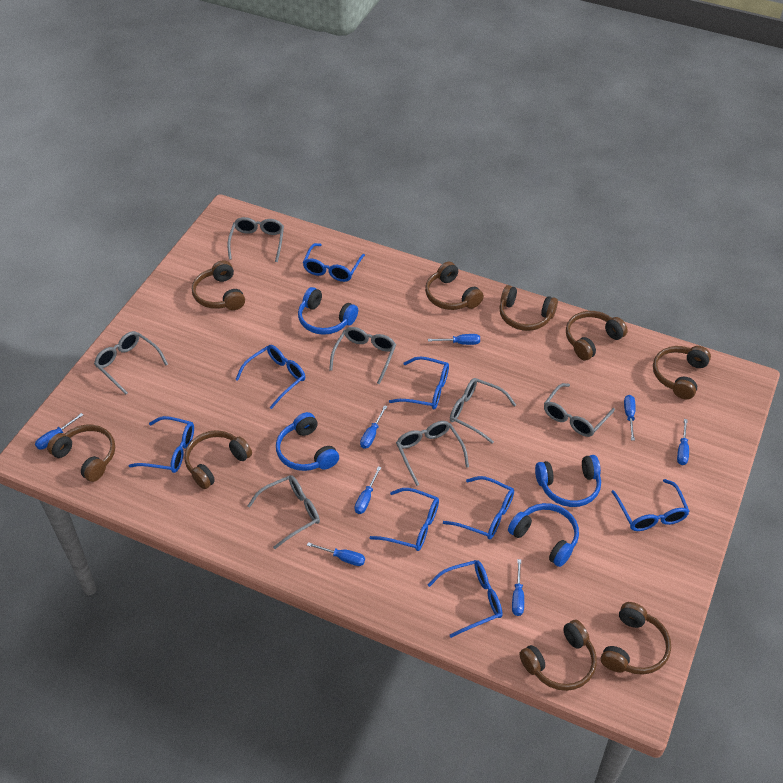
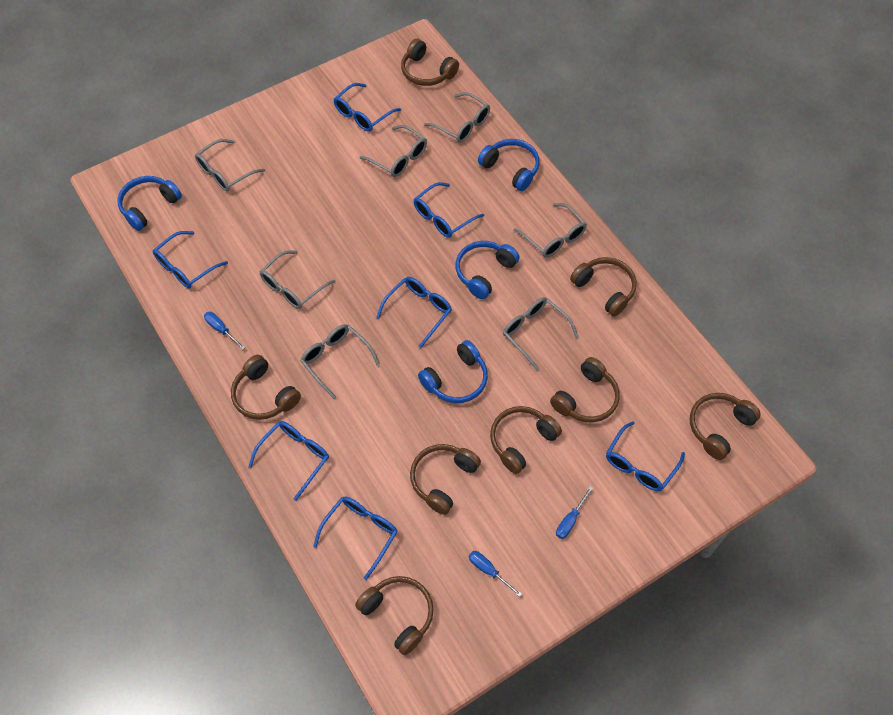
blue glasses: 8 -> 7
blue screwdriver: 8 -> 3
brown headphones: 9 -> 8

